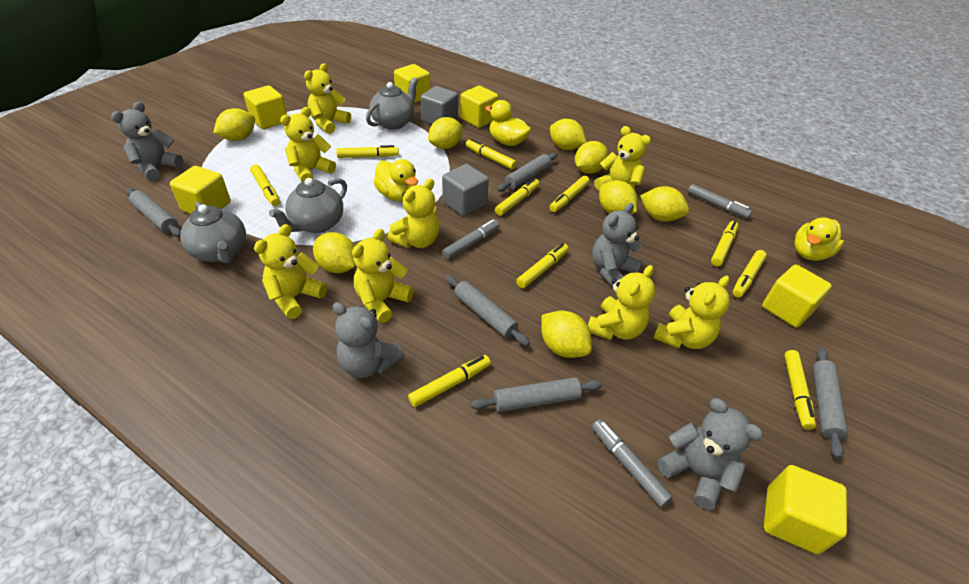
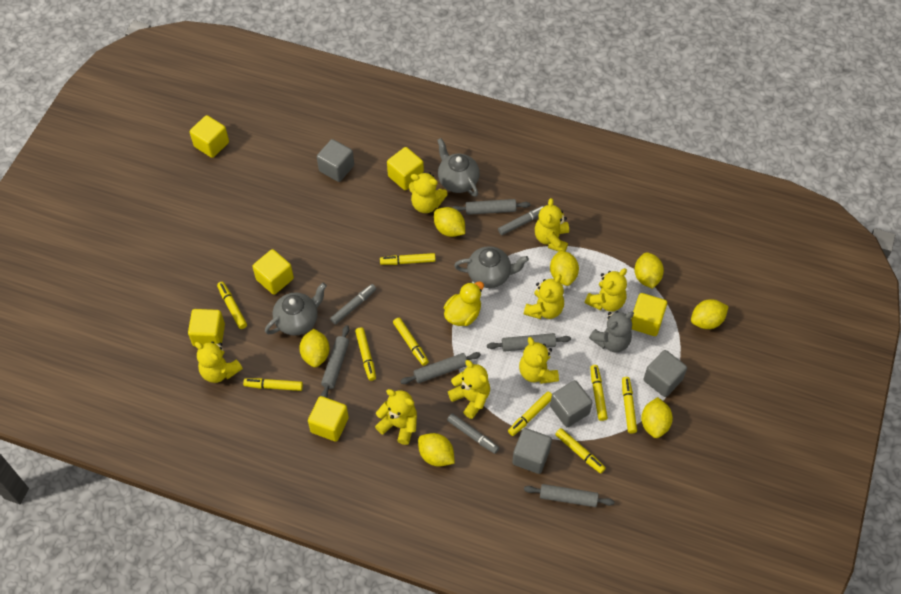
grey cube: 2 -> 4
grey teddy bear: 4 -> 1
yellow duck: 3 -> 1
yellow lemon: 8 -> 7
yellow marker: 10 -> 9

